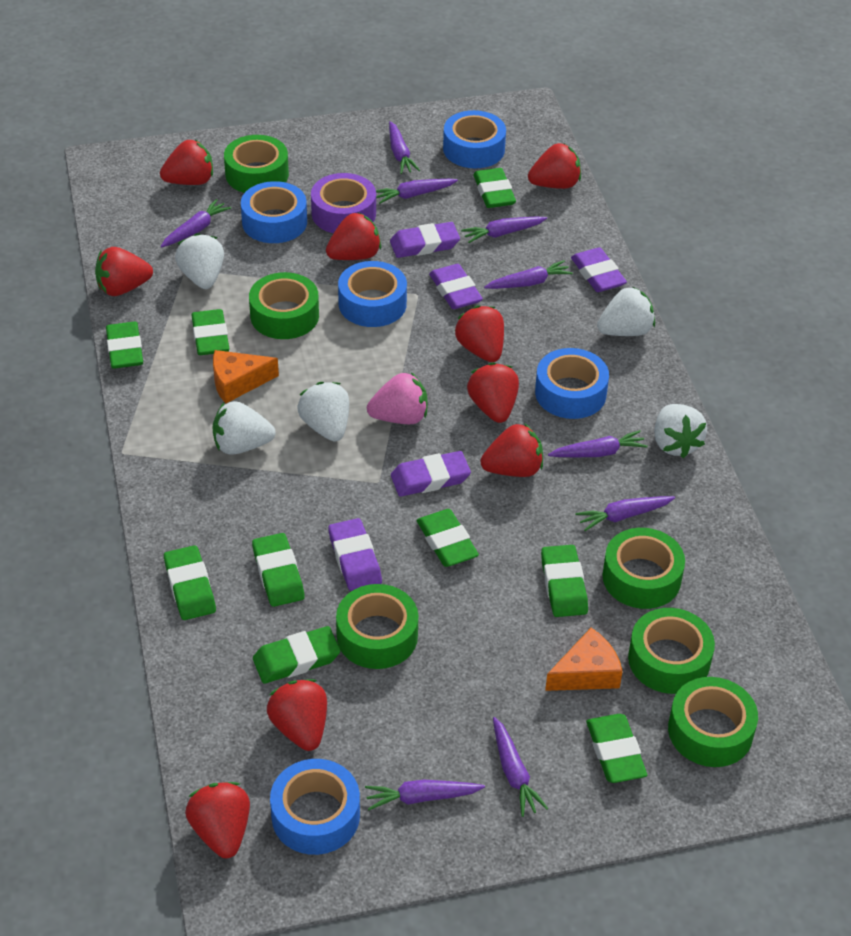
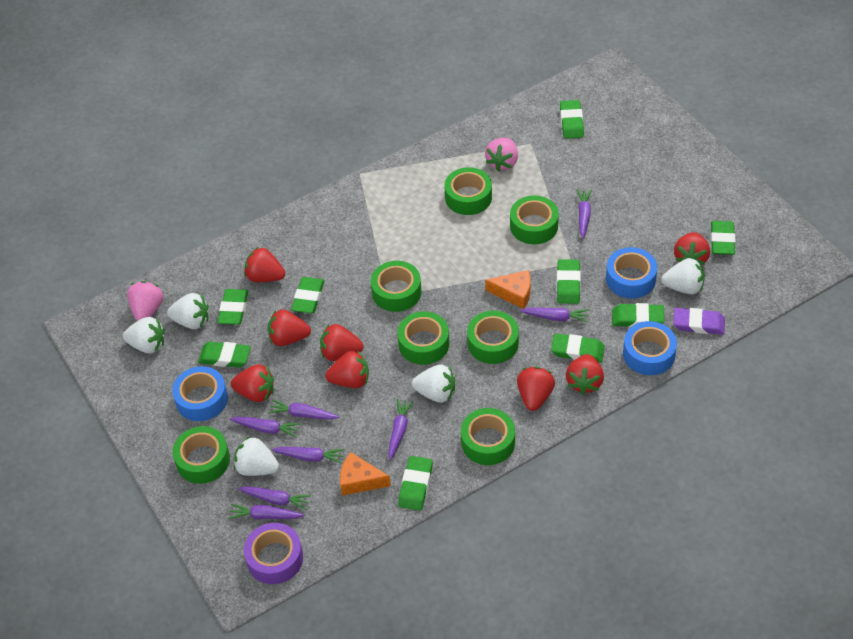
blue tape: 5 -> 3
green tape: 6 -> 7
pink strawberry: 1 -> 2
purple carrot: 9 -> 8
purple eraser: 5 -> 1
red strawberry: 9 -> 8

